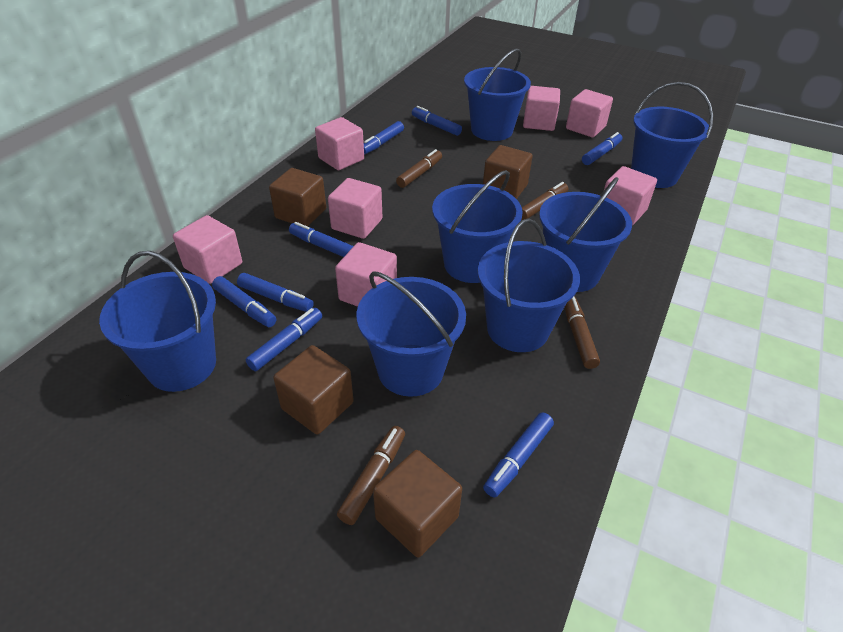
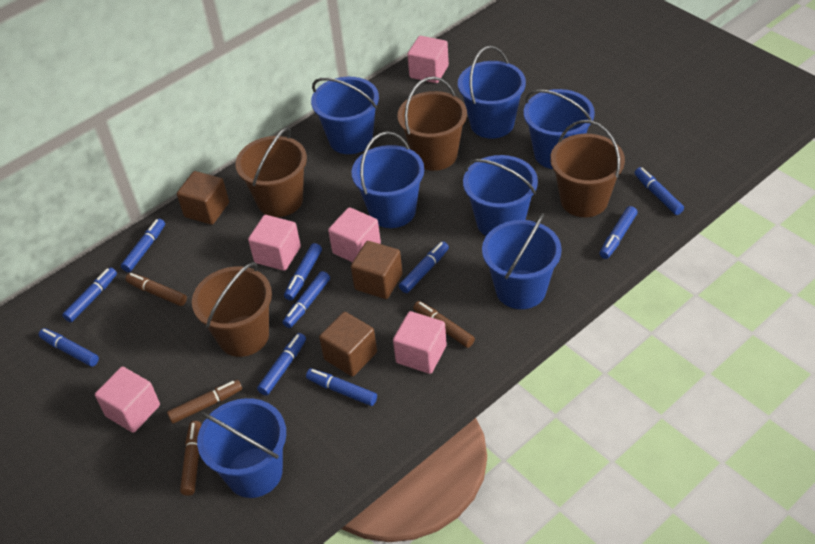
blue marker: 8 -> 10
brown bucket: 0 -> 4
brown cube: 4 -> 3
pink cube: 7 -> 5

